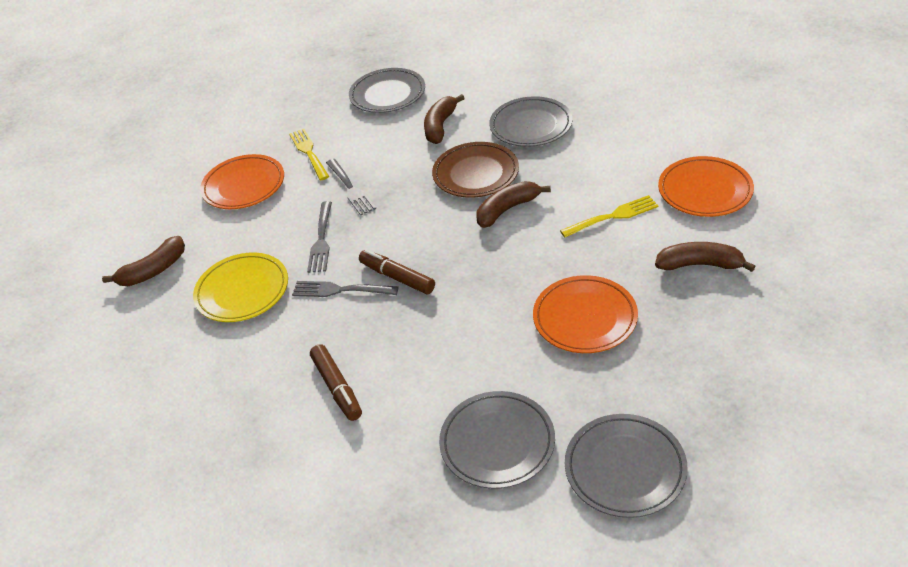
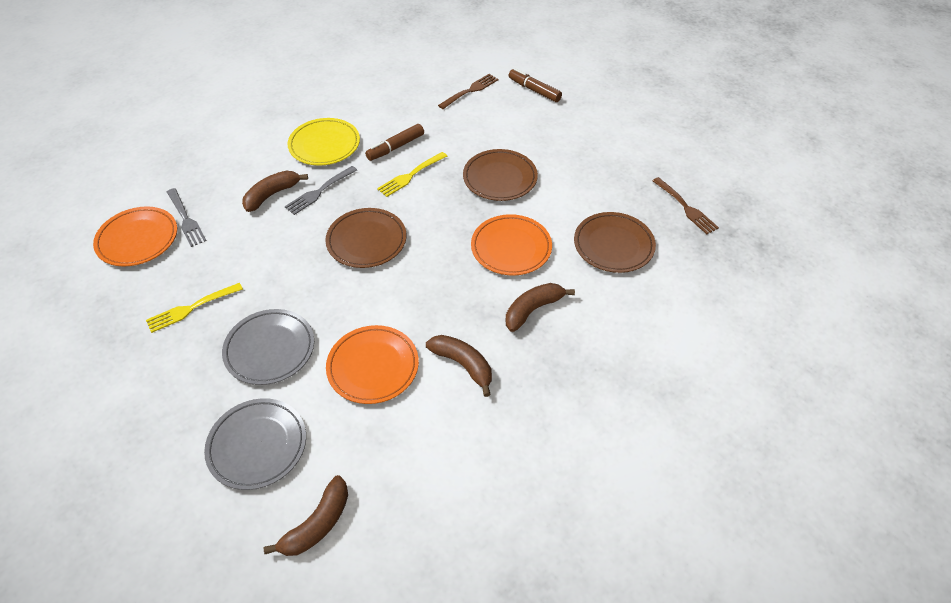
brown fork: 0 -> 2
brown plate: 1 -> 3
grey fork: 3 -> 2
grey plate: 4 -> 2

